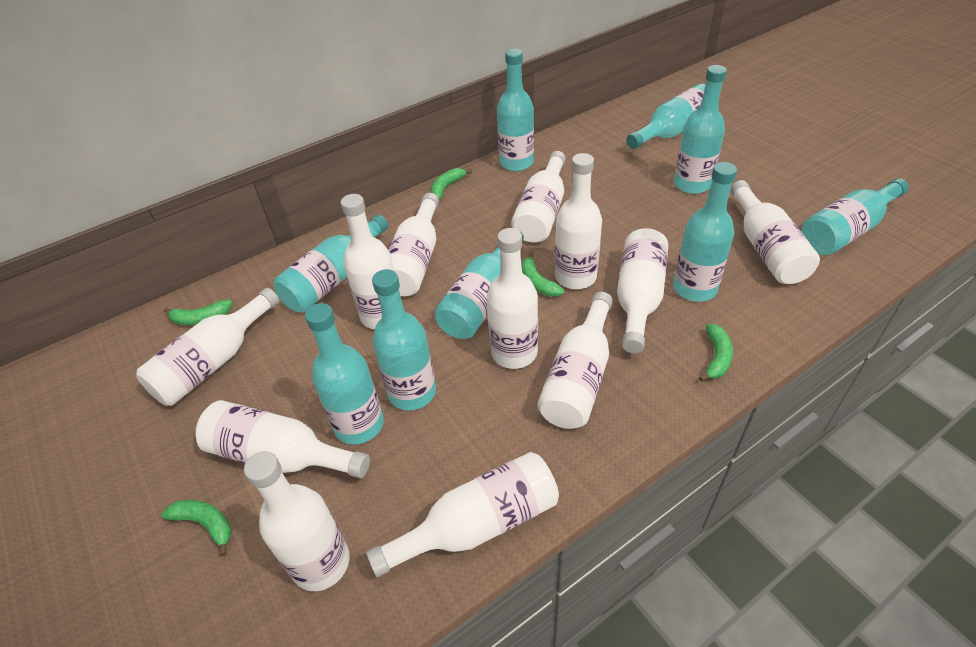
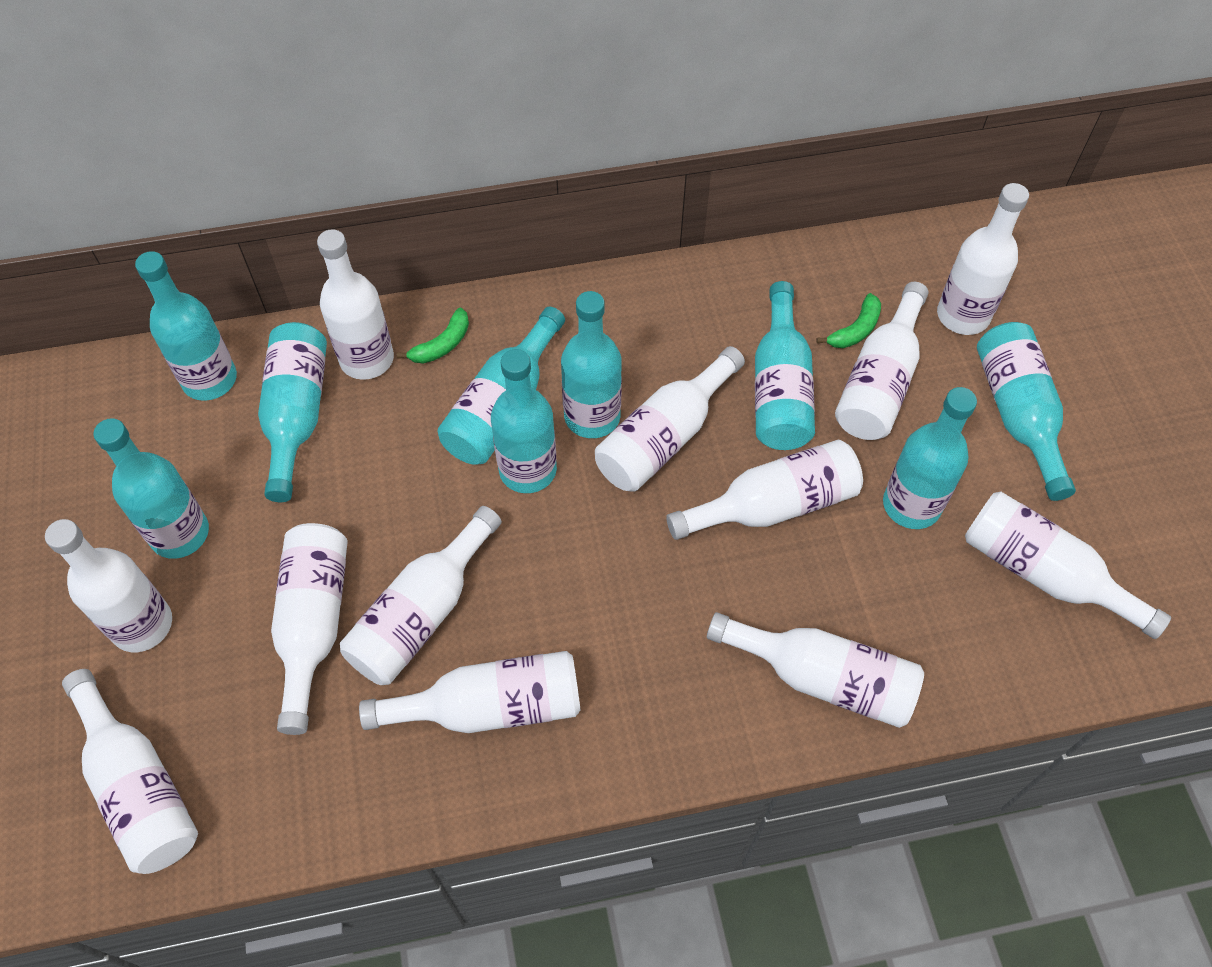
green banana: 5 -> 2

